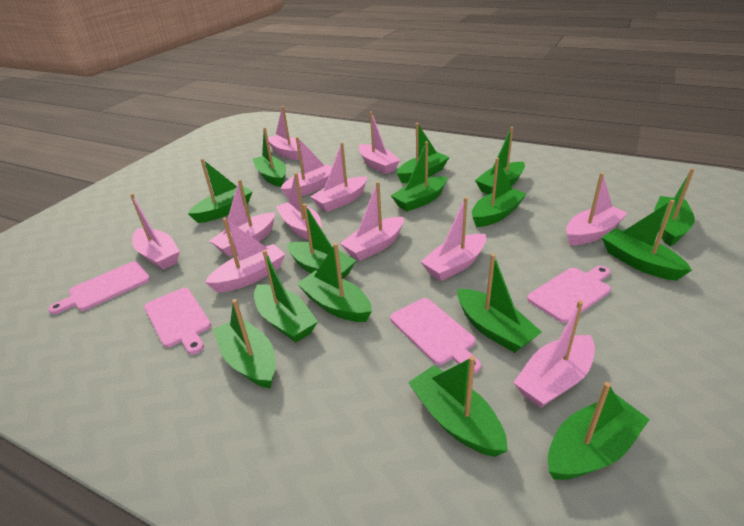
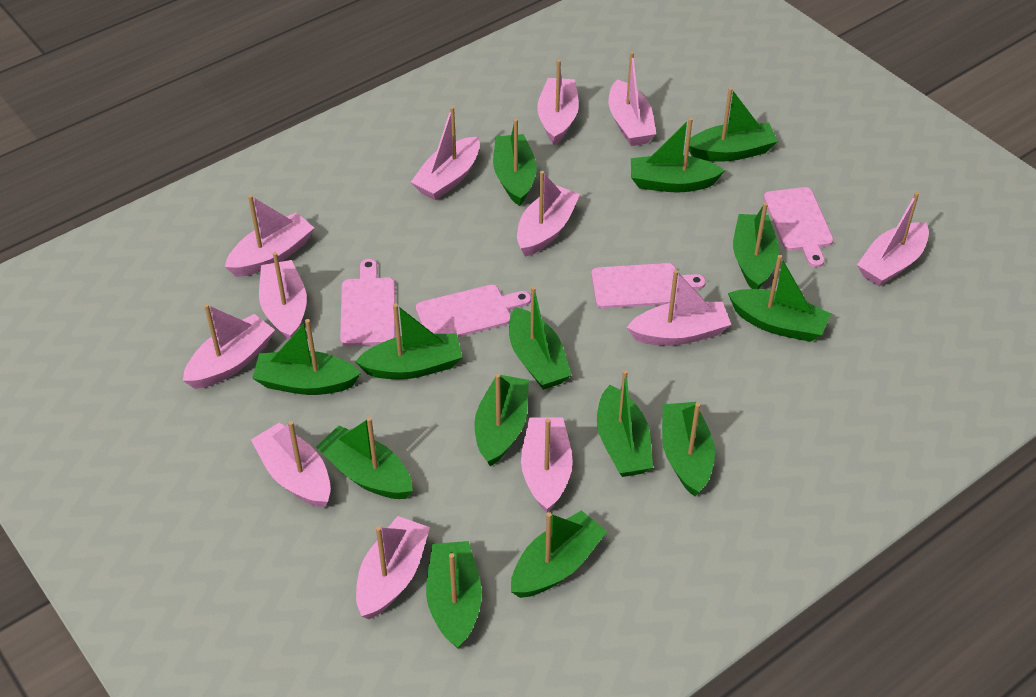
green boat: 15 -> 14

